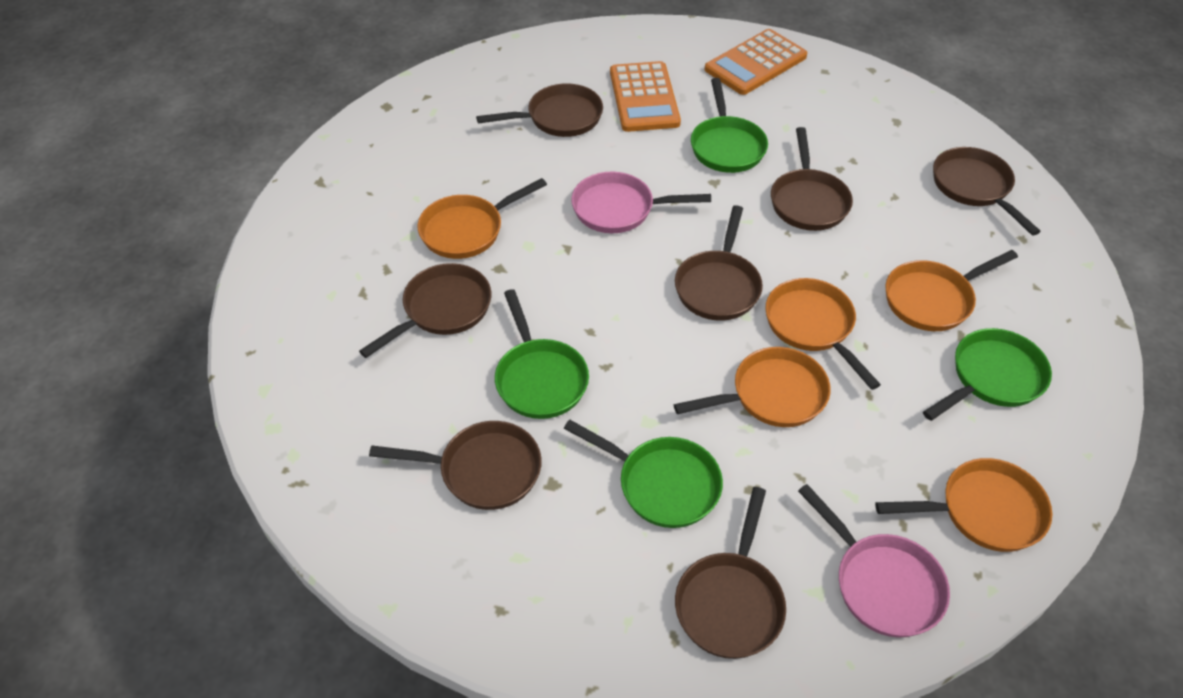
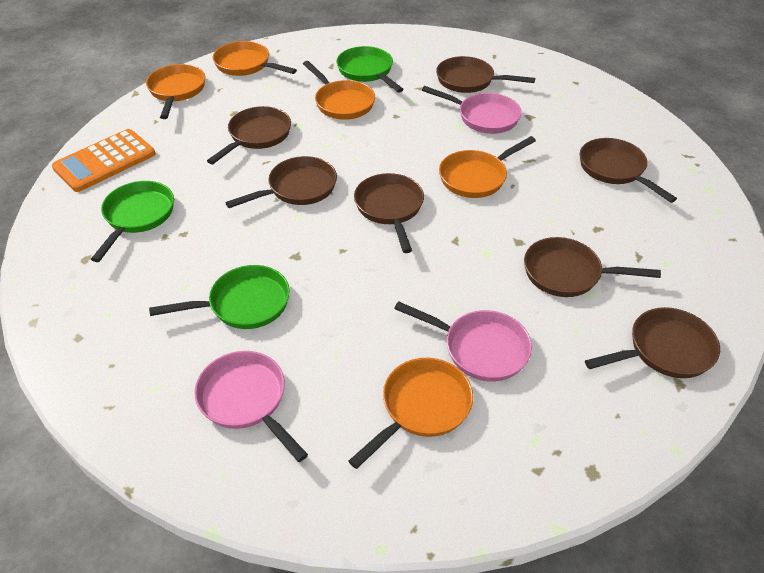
green pan: 4 -> 3
orange calculator: 2 -> 1
pink pan: 2 -> 3

